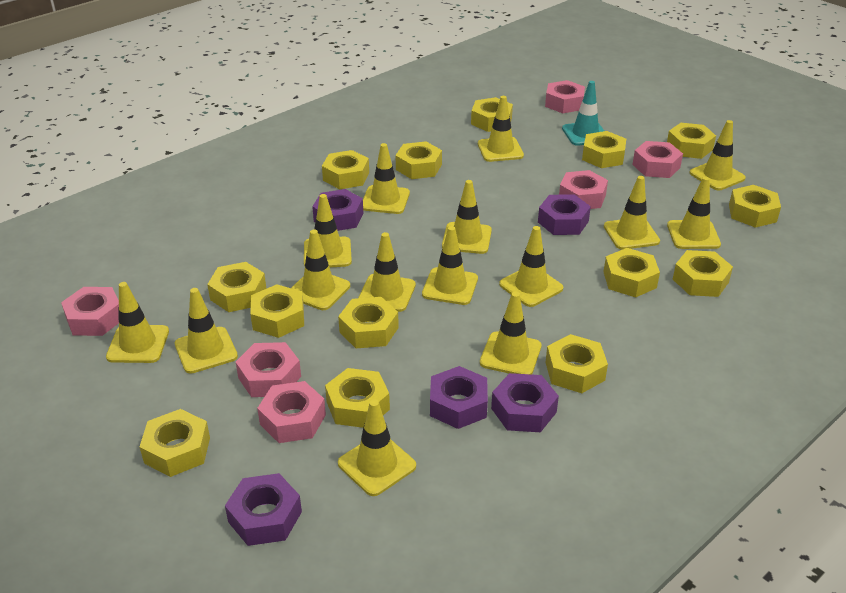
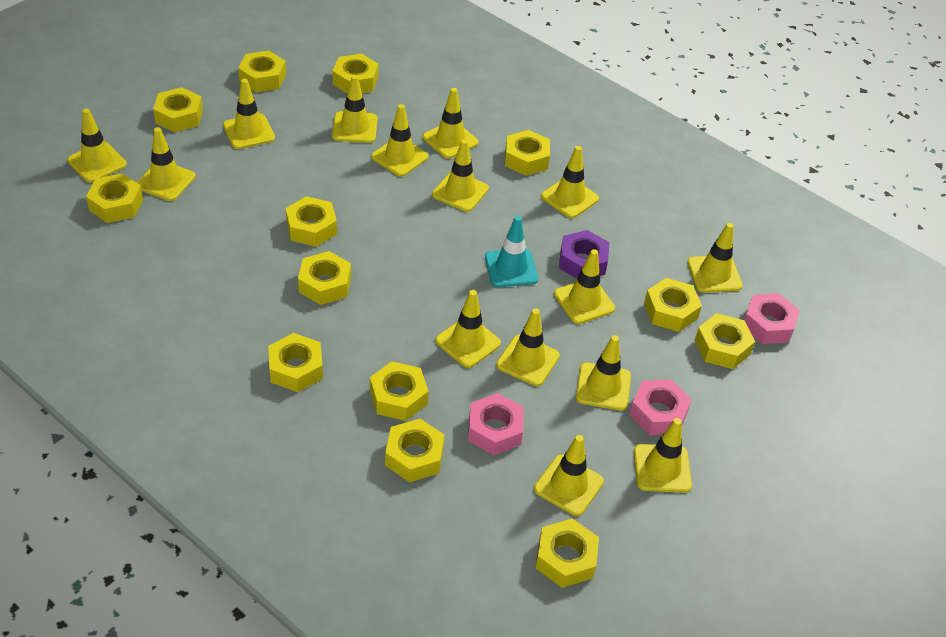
pink nut: 6 -> 3
purple nut: 5 -> 1
yellow nut: 14 -> 13

